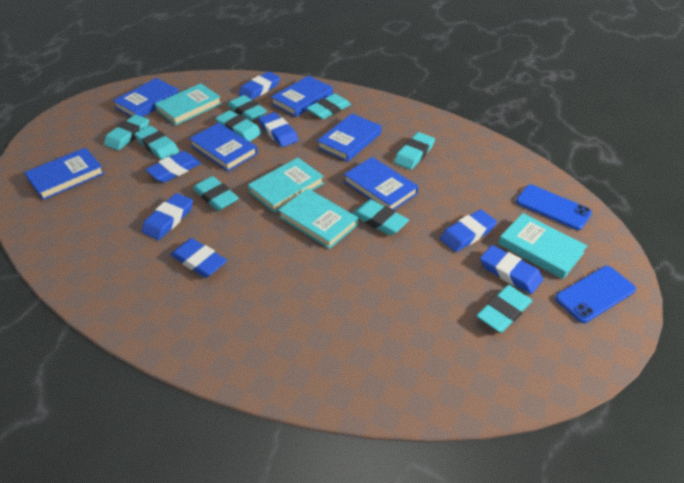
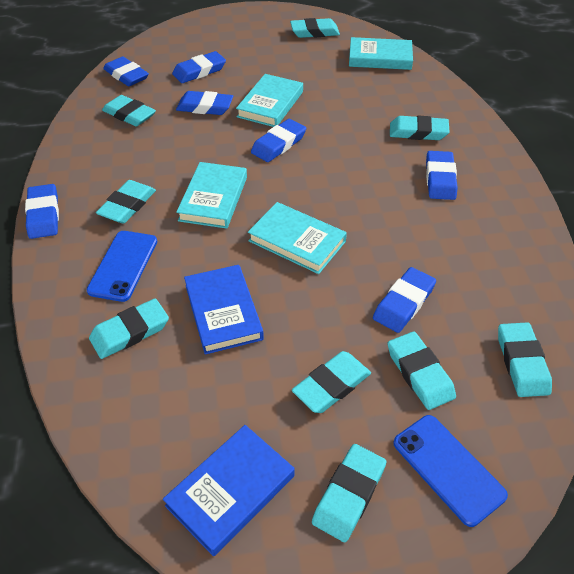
blue book: 6 -> 2

